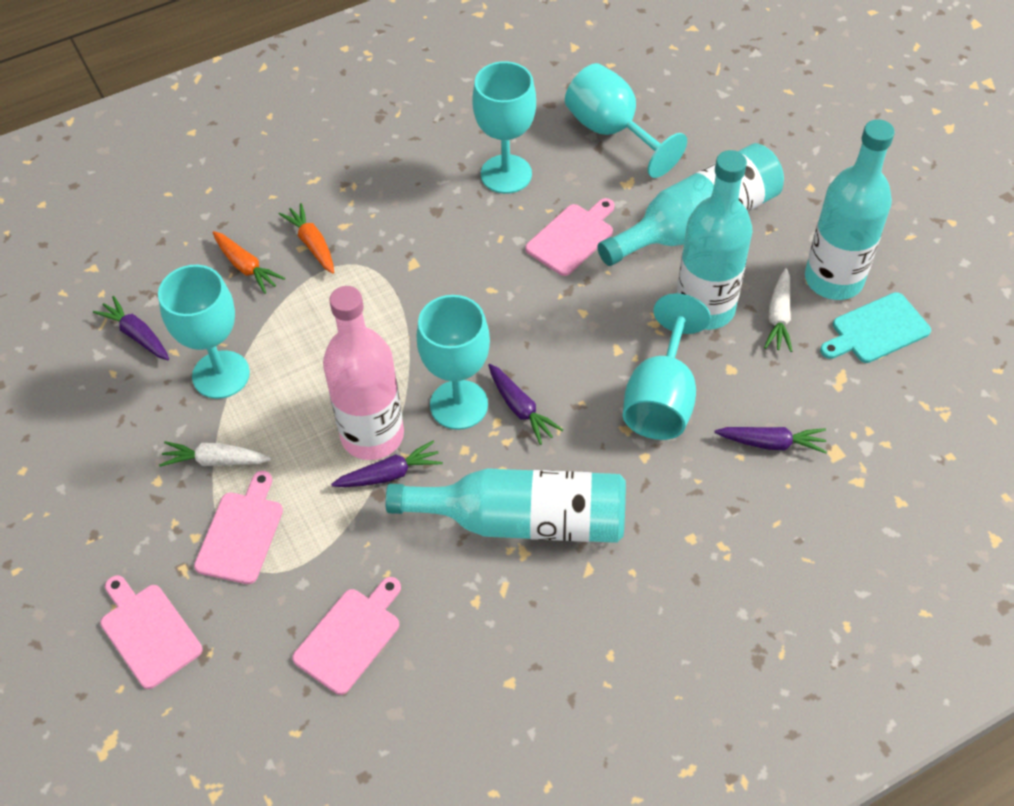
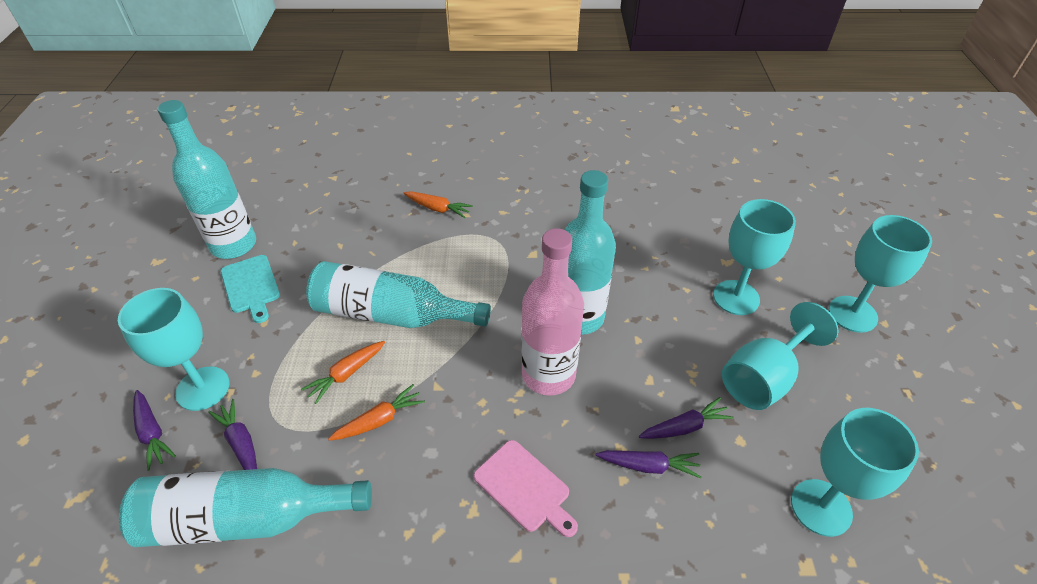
orange carrot: 2 -> 3
pink cutting board: 4 -> 1
white carrot: 2 -> 0

